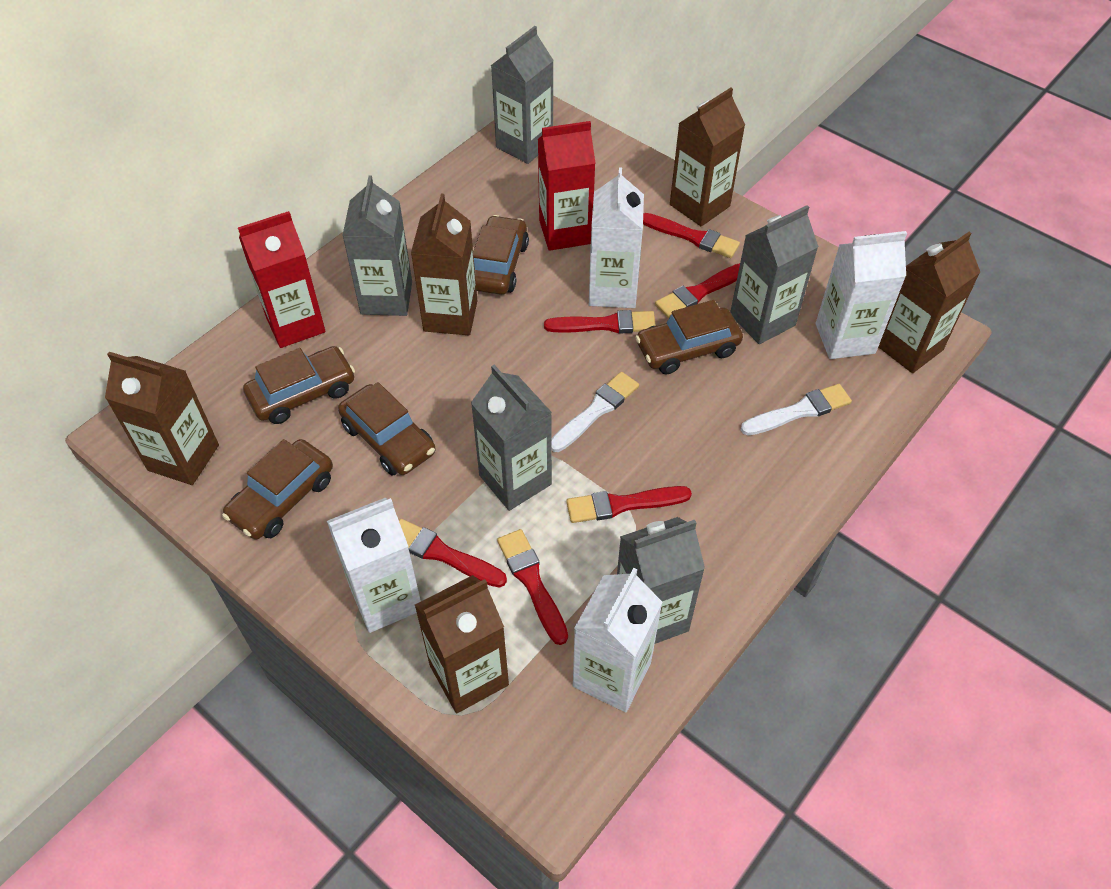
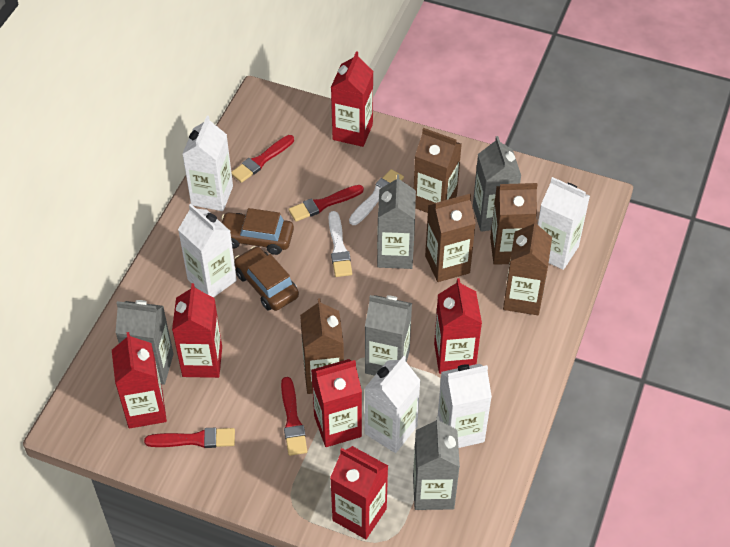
brown car: 5 -> 2
red brush: 6 -> 4
red carton: 2 -> 6
white carton: 4 -> 5

